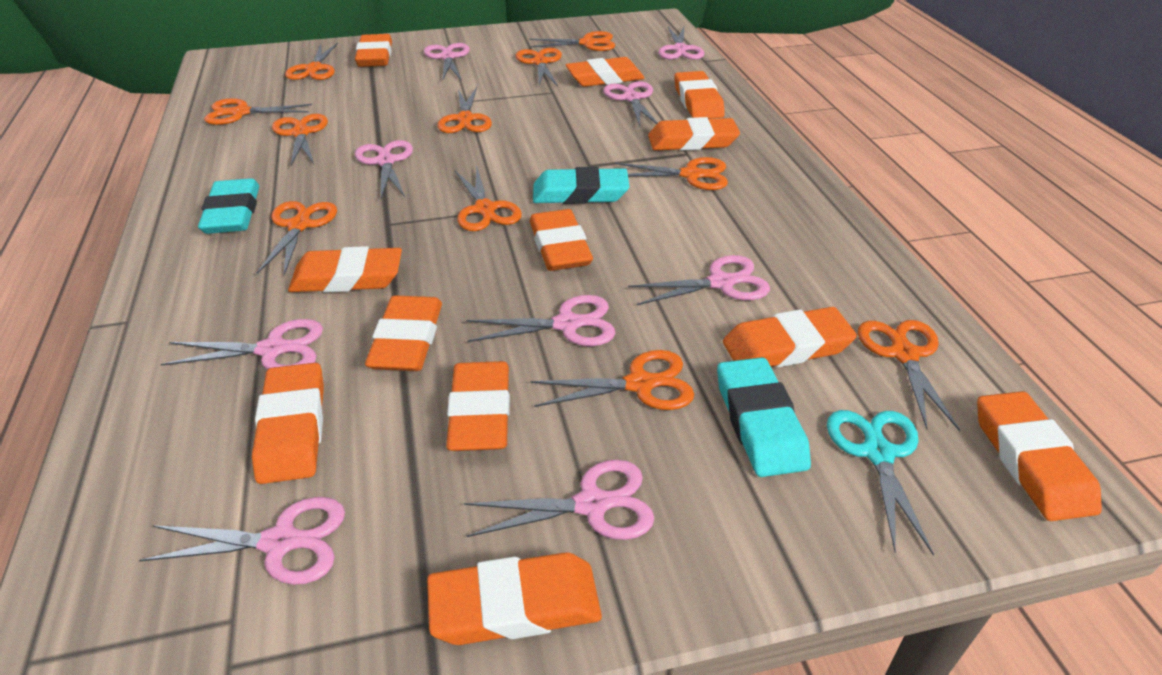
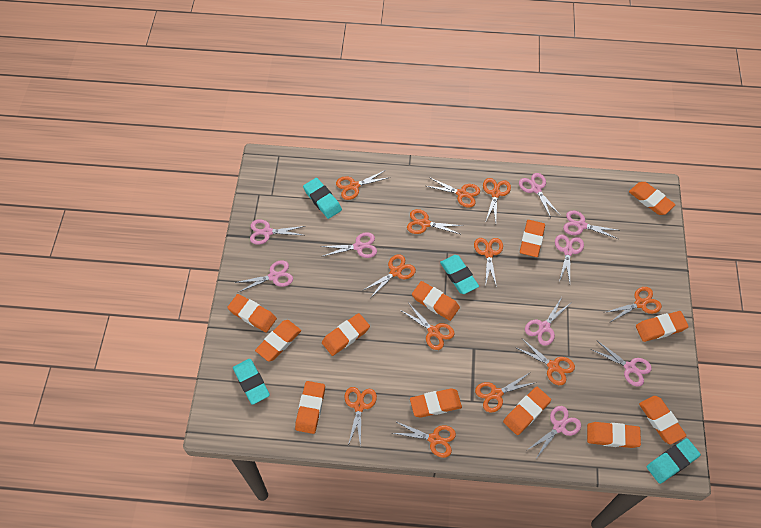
orange scissors: 11 -> 12
turquoise eraser: 3 -> 4
turquoise scissors: 1 -> 0

